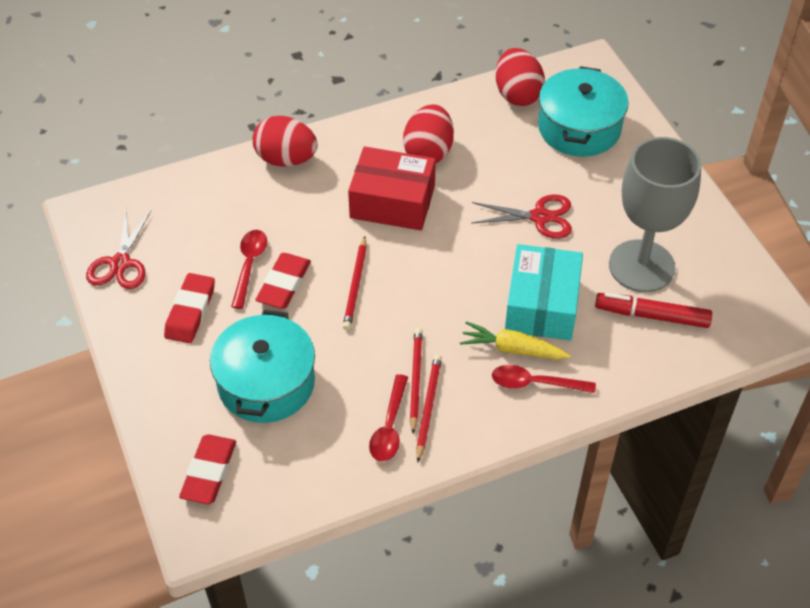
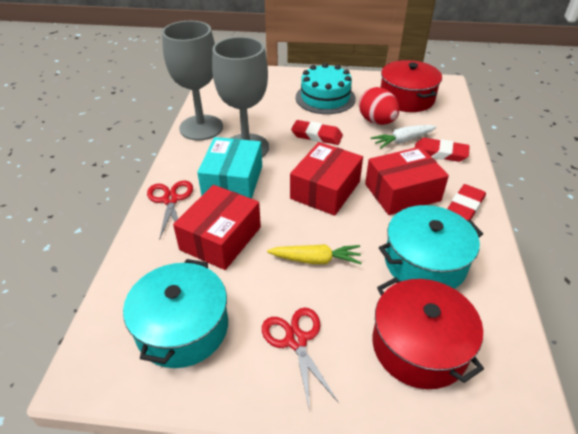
grey goblet: 1 -> 2
red box: 1 -> 3
red egg: 3 -> 1
red marker: 1 -> 0
red pencil: 3 -> 0
red pot: 0 -> 2
red spoon: 3 -> 0
turquoise cake: 0 -> 1
white carrot: 0 -> 1

